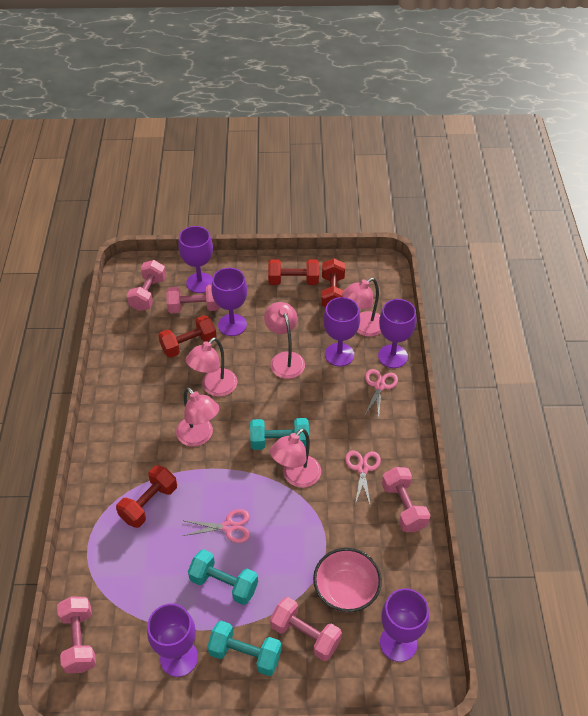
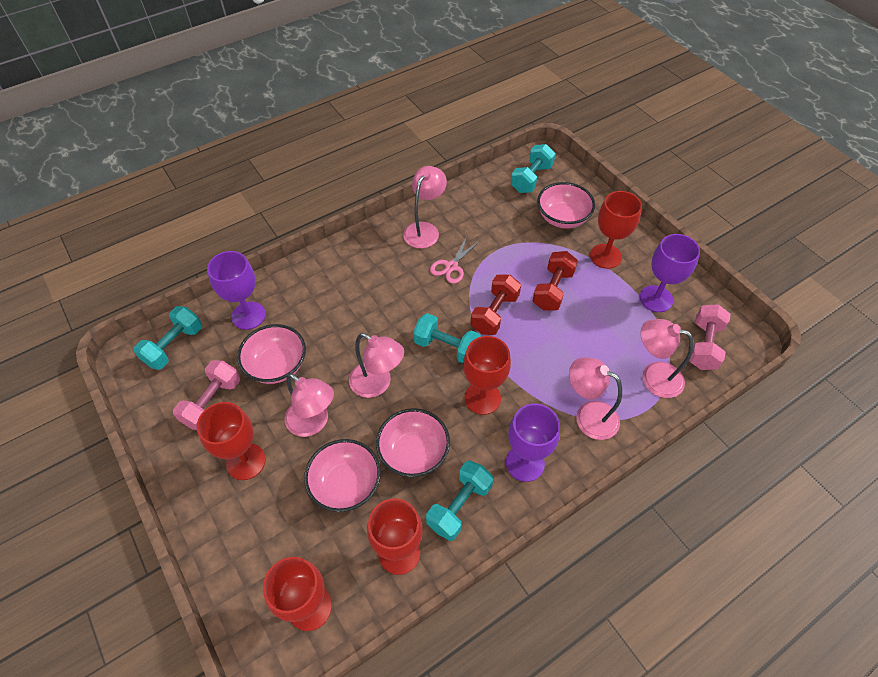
pink bowl: 1 -> 4
pink dumbbell: 5 -> 2
pink scissors: 3 -> 1
purple goblet: 6 -> 3
red dumbbell: 4 -> 2
red goblet: 0 -> 5
turquoise dumbbell: 3 -> 4

